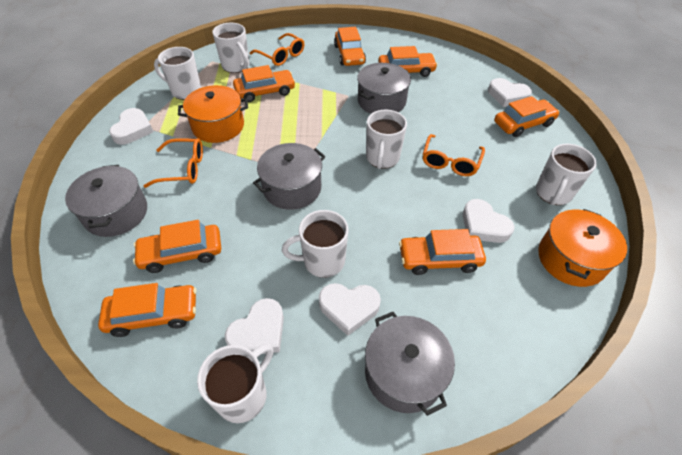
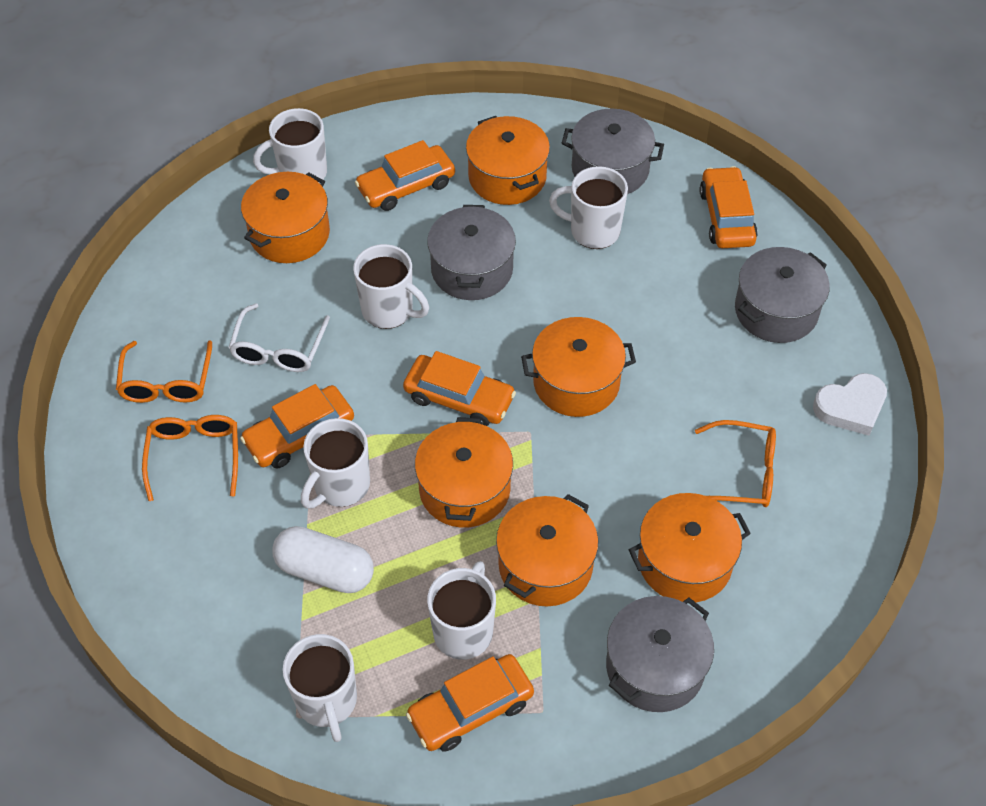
orange car: 7 -> 5
orange pot: 2 -> 6
white capsule: 0 -> 1
white glasses: 0 -> 1
white heart: 5 -> 1

